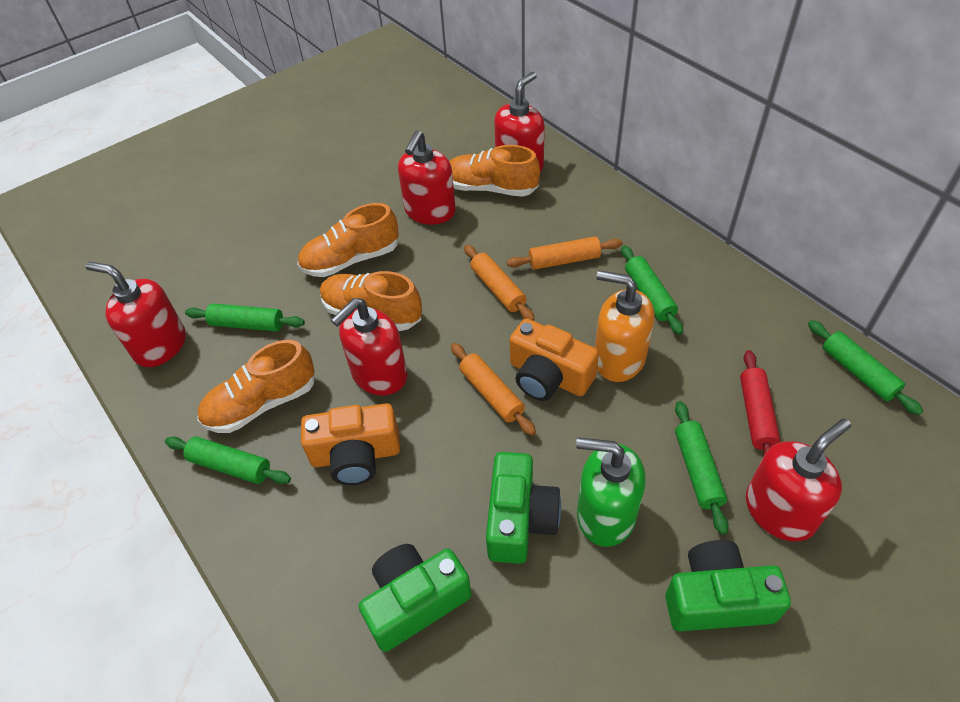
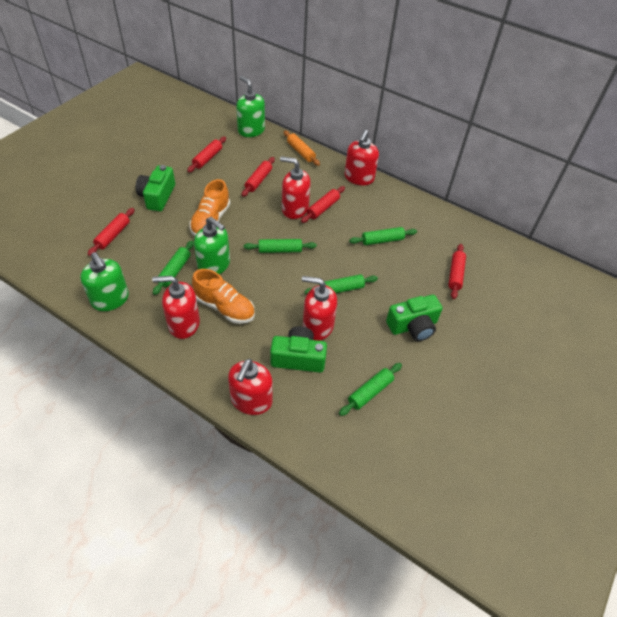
green soap dispenser: 1 -> 3
orange camera: 2 -> 0
orange rolling pin: 3 -> 1
orange shoe: 4 -> 2
orange soap dispenser: 1 -> 0
red rolling pin: 1 -> 5

